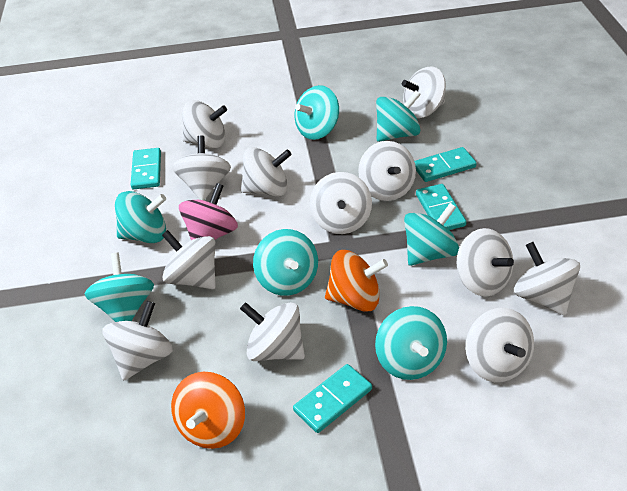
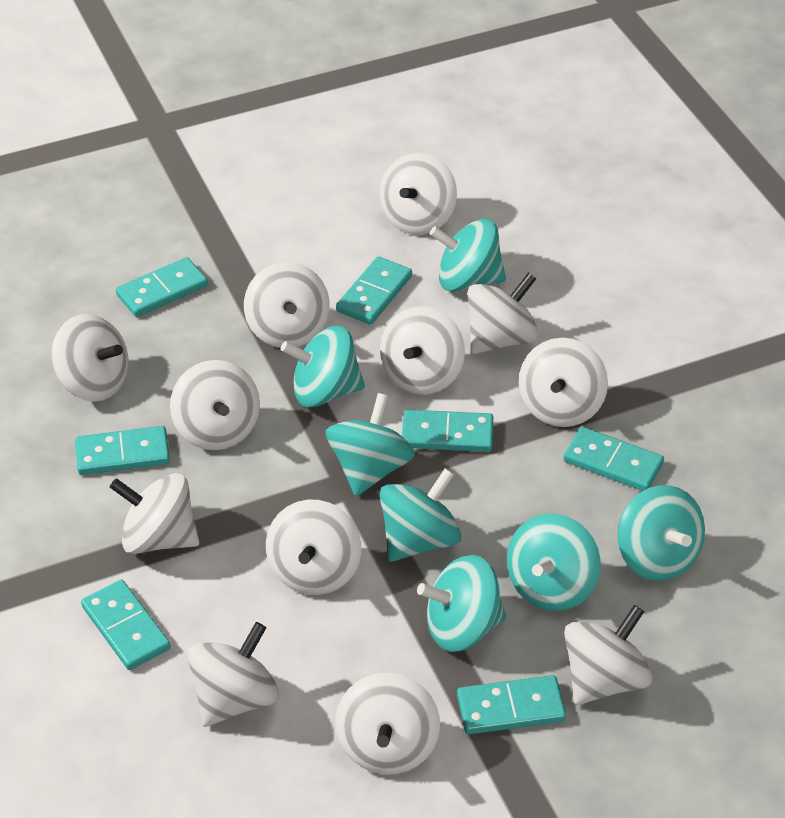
orange spinning top: 2 -> 0
pink spinning top: 1 -> 0
turquoise domino: 4 -> 7

